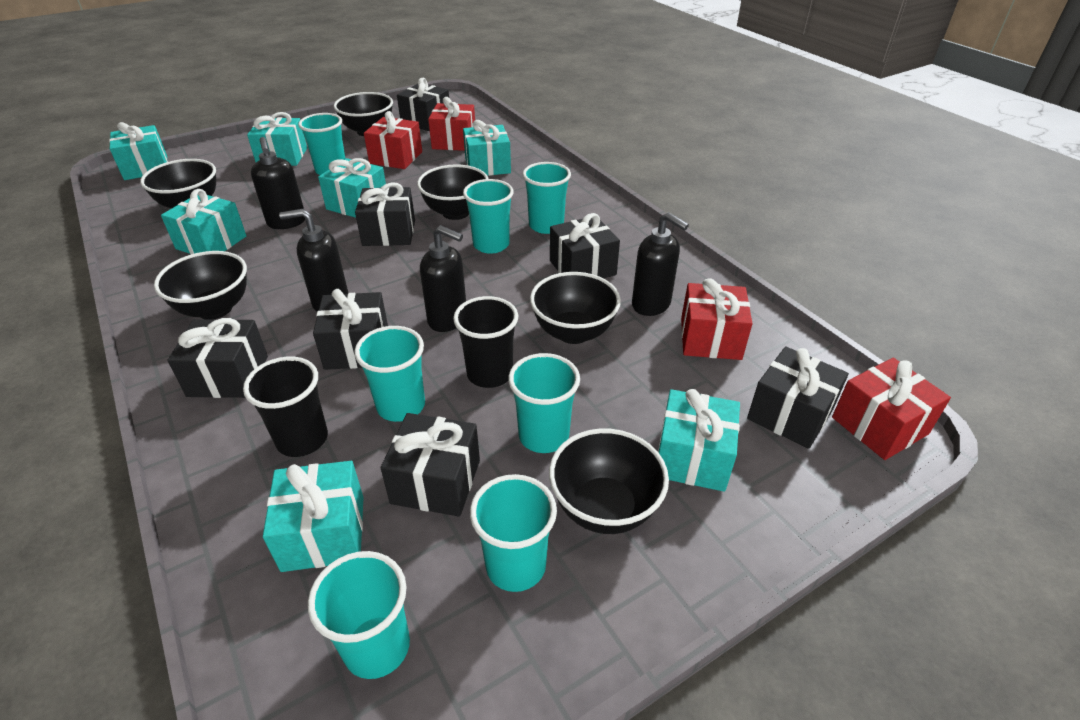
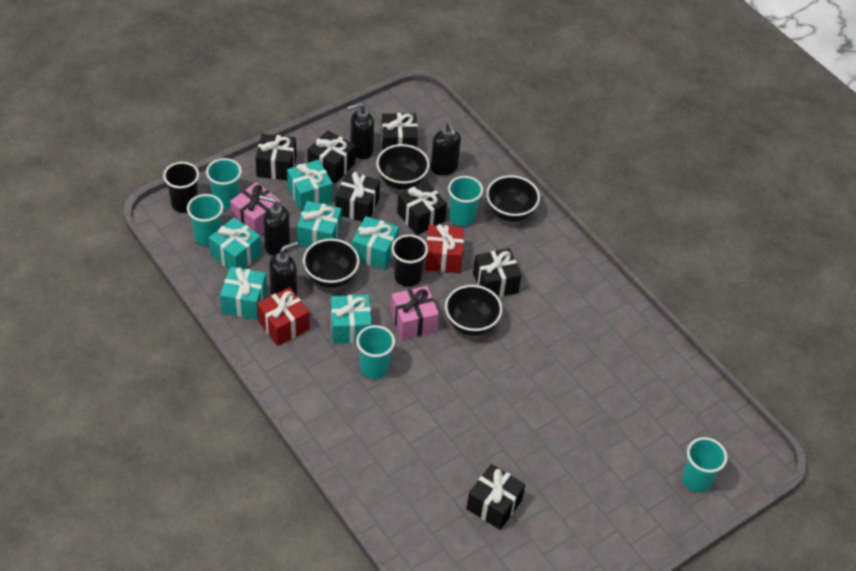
black bowl: 6 -> 4
pink gift: 0 -> 2
red gift: 4 -> 2
turquoise cup: 7 -> 5
turquoise gift: 7 -> 6

